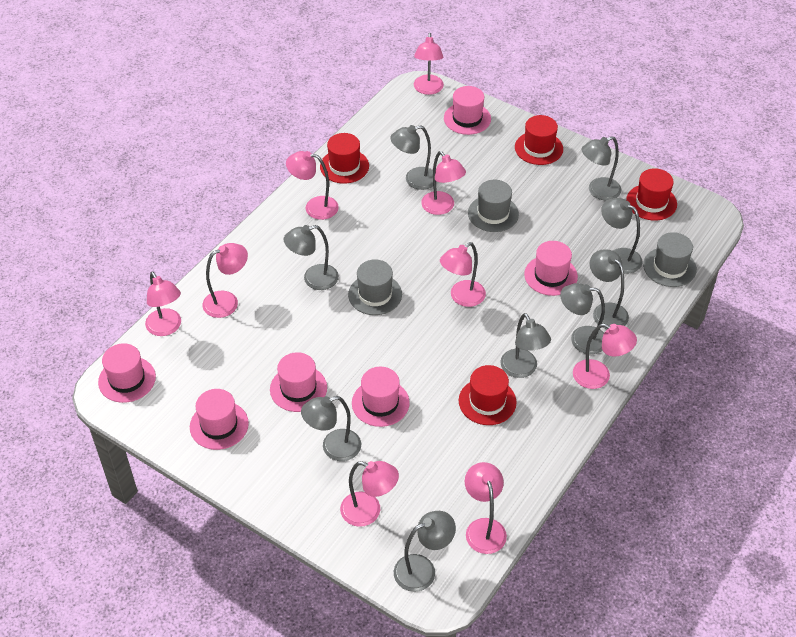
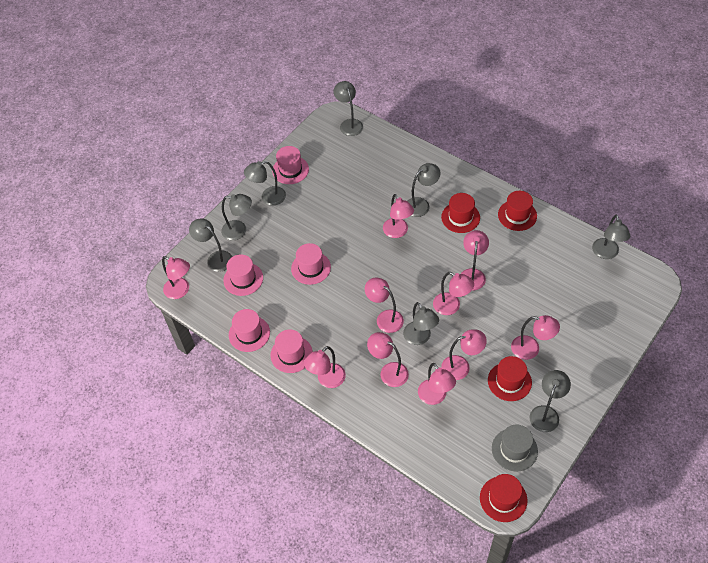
grey hat: 3 -> 1
grey lamp: 9 -> 8
pink hat: 6 -> 5
pink lamp: 9 -> 10

